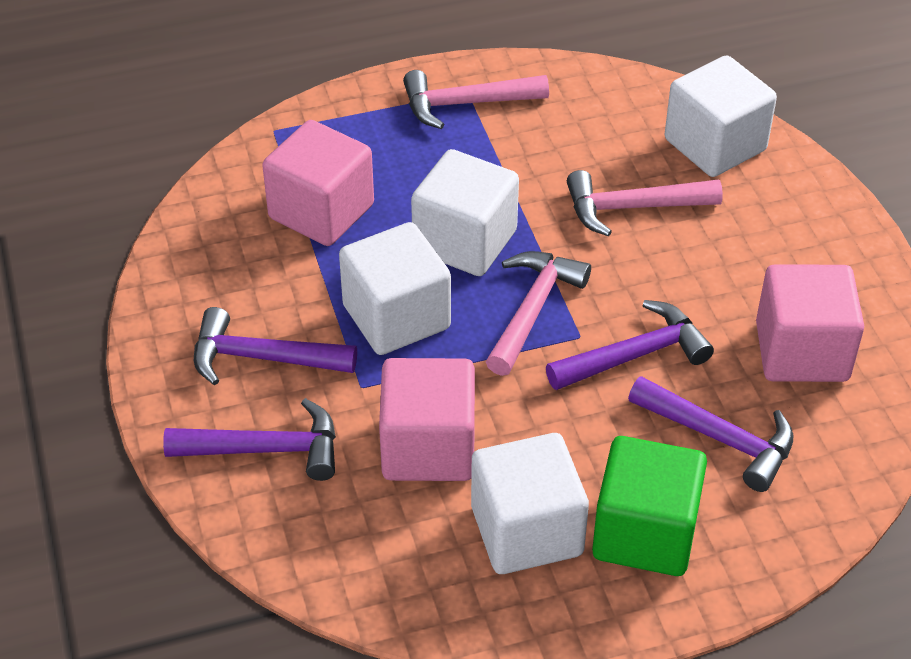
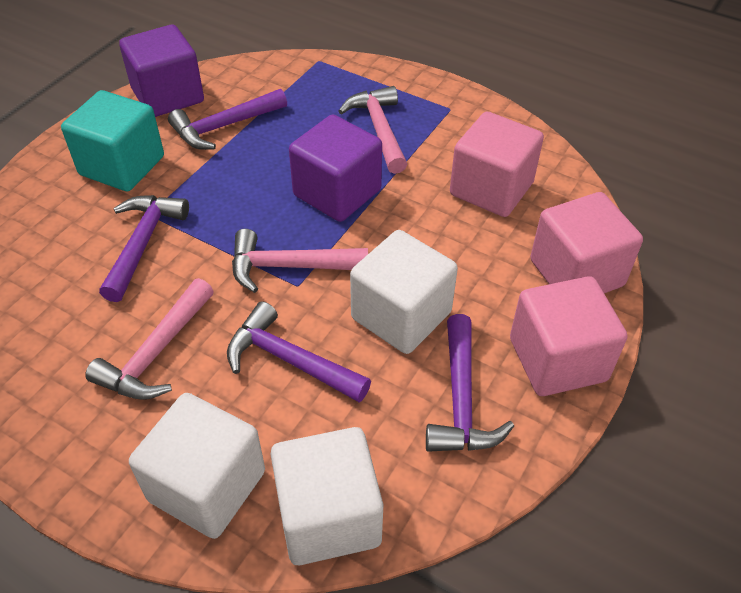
green cube: 1 -> 0
purple cube: 0 -> 2
turquoise cube: 0 -> 1
white cube: 4 -> 3

